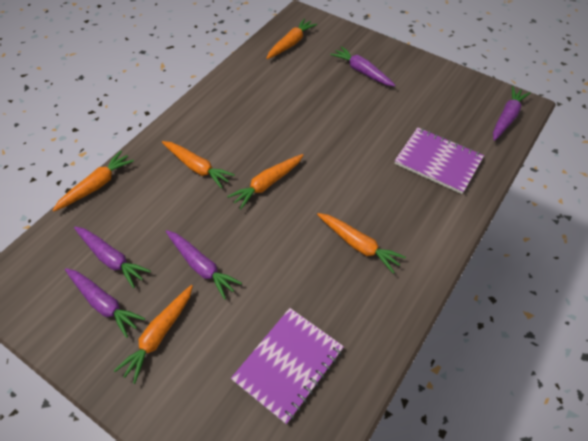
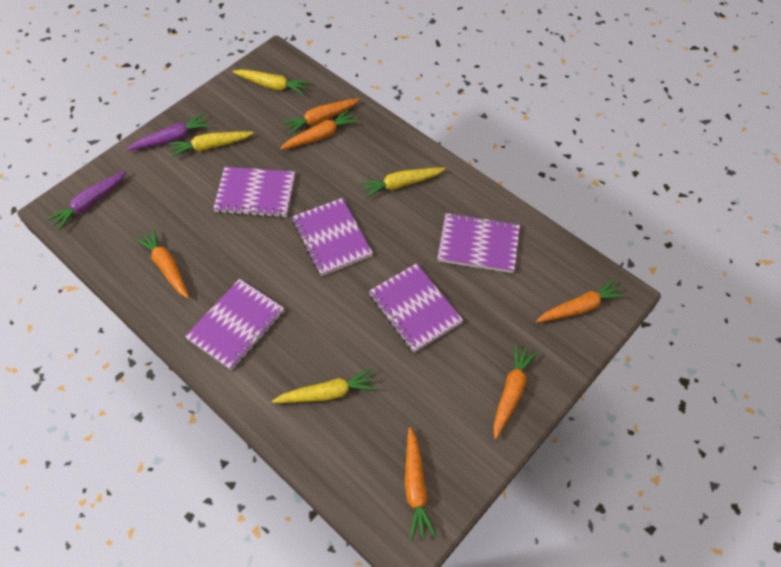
purple carrot: 5 -> 2
purple notebook: 2 -> 5
yellow carrot: 0 -> 4

